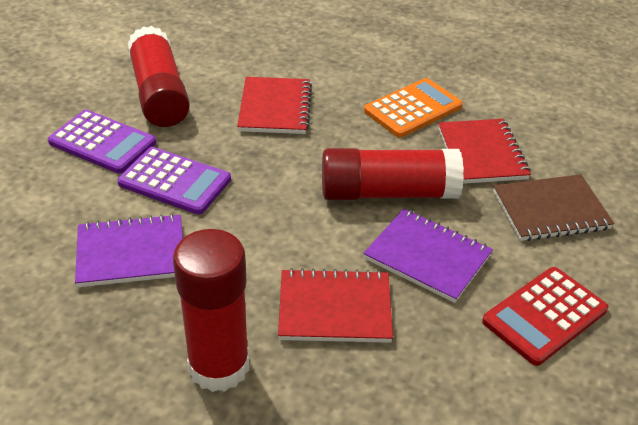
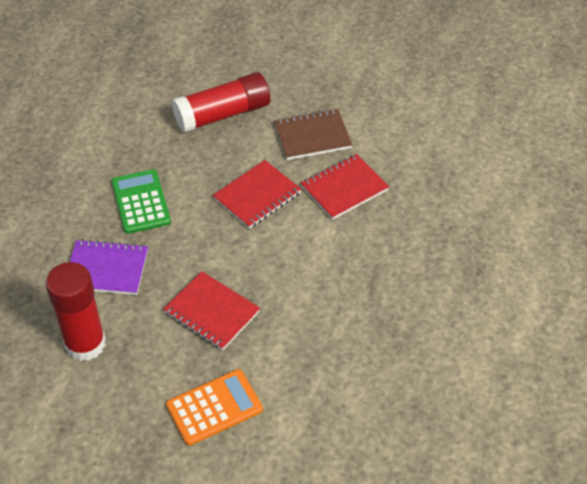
green calculator: 0 -> 1
purple calculator: 2 -> 0
purple notebook: 2 -> 1
red calculator: 1 -> 0
red glue stick: 3 -> 2

